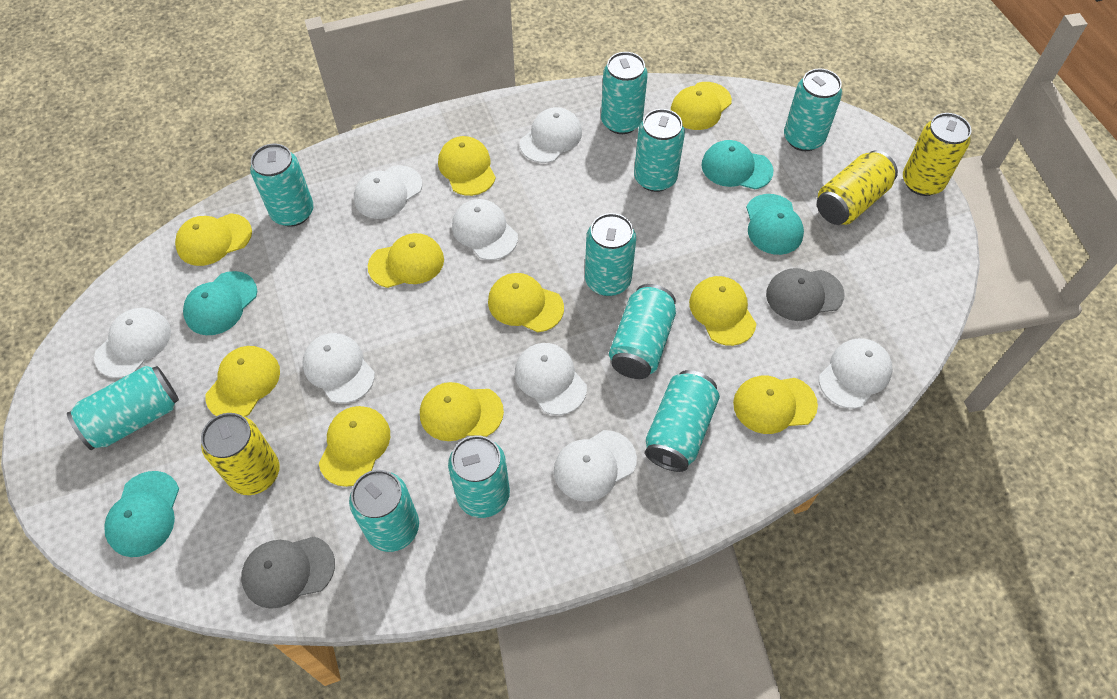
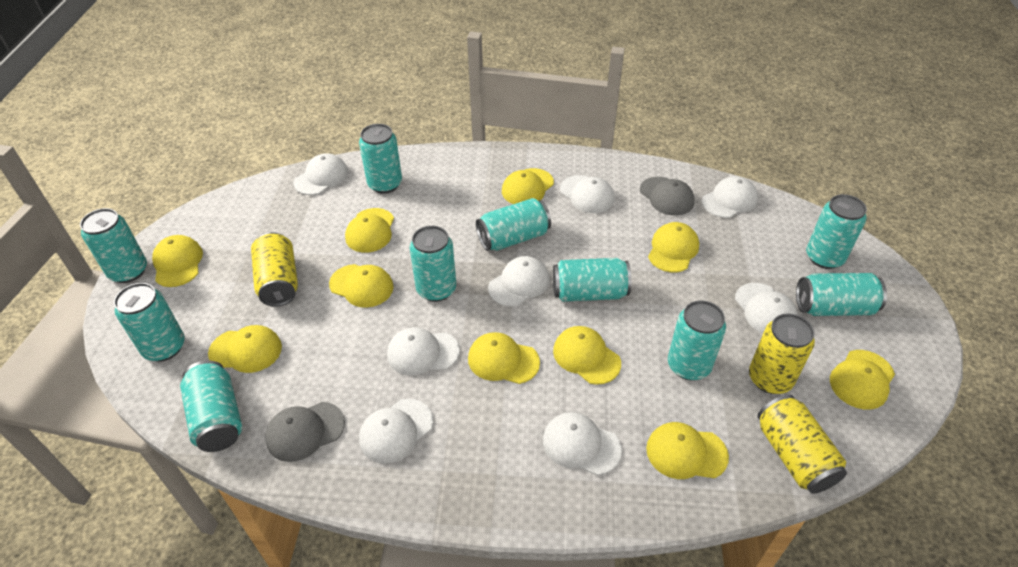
turquoise cap: 4 -> 0

